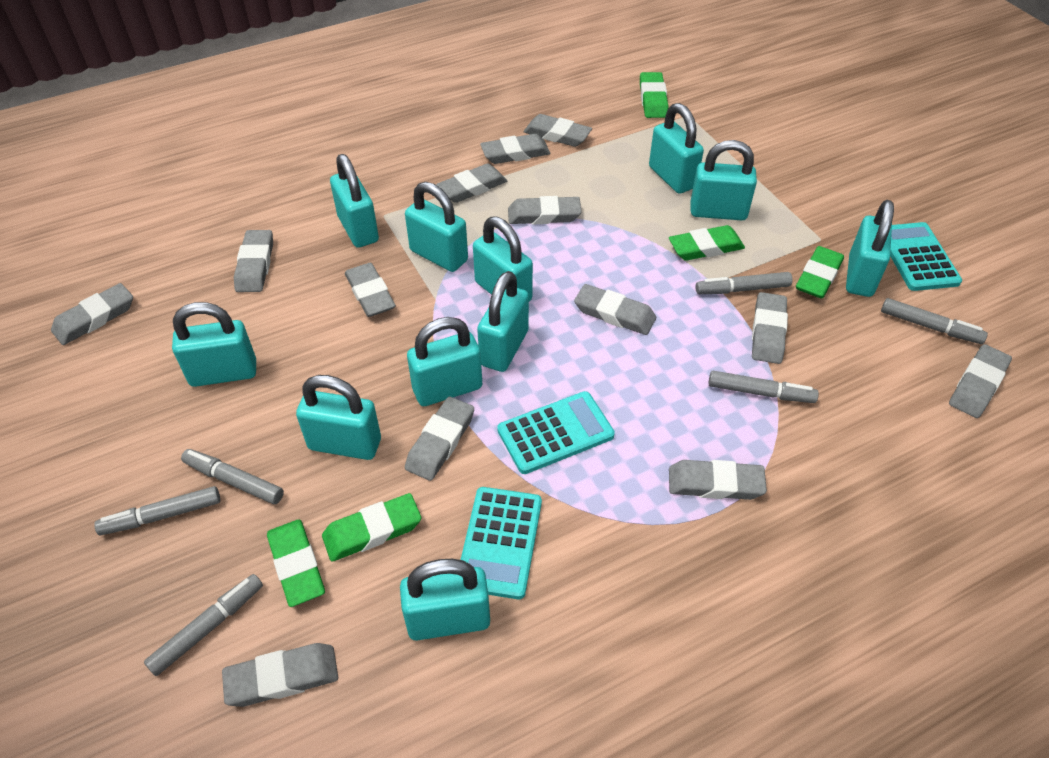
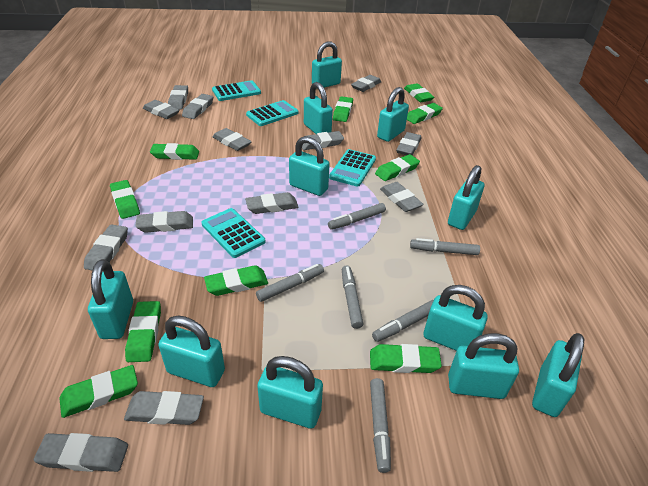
green eraser: 5 -> 10
turquoise calculator: 3 -> 4

